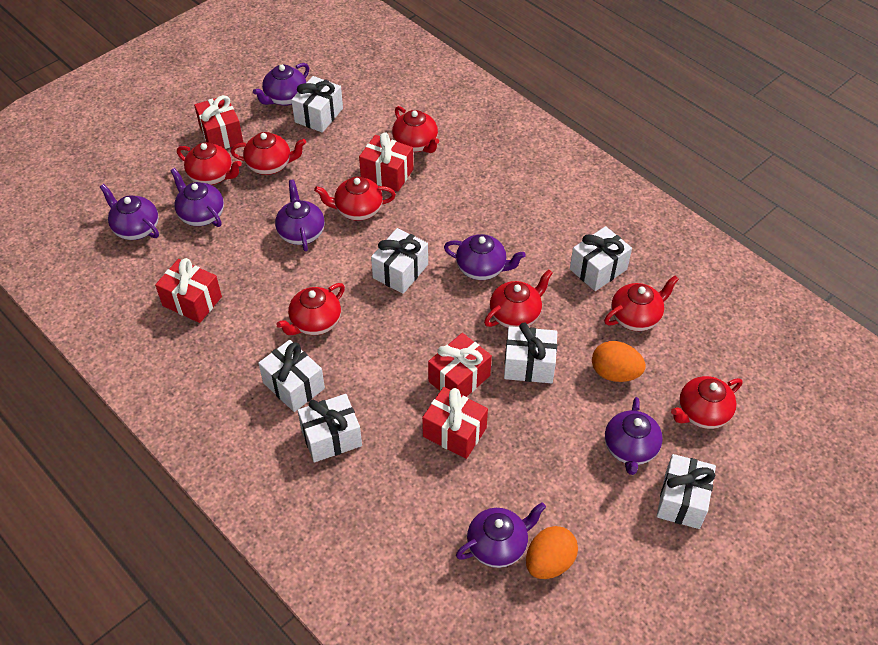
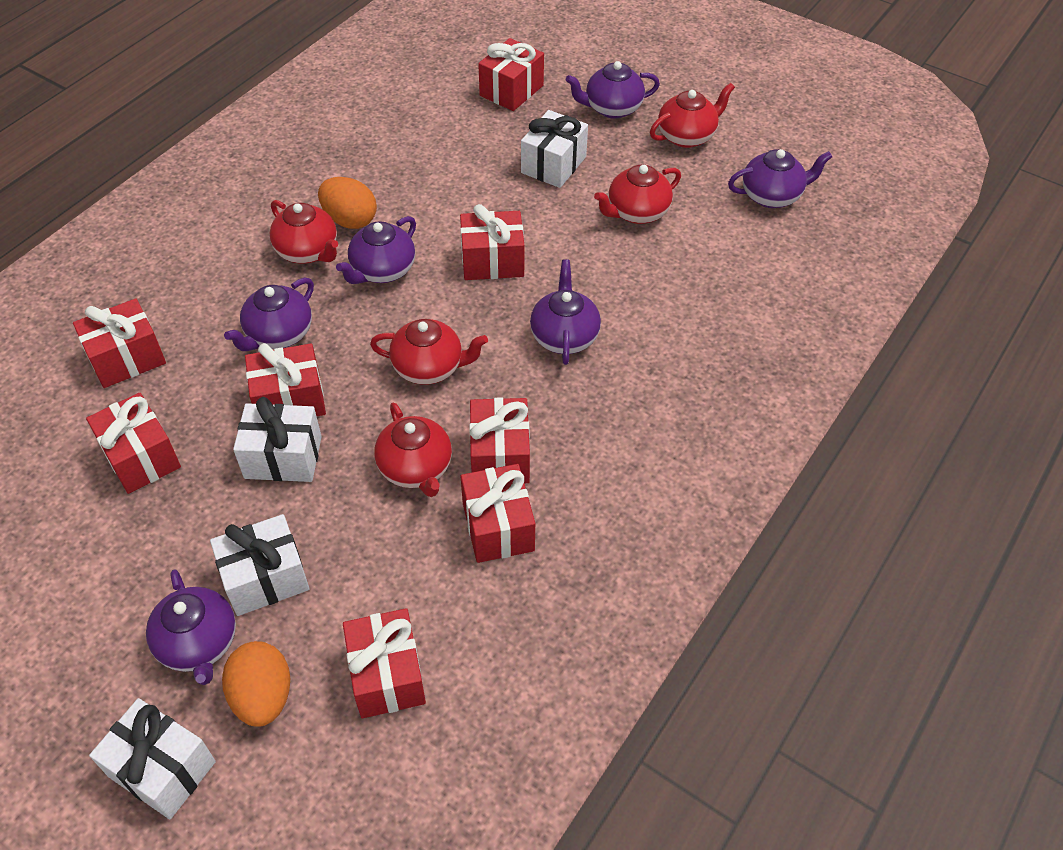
purple teapot: 7 -> 6
red gift: 5 -> 8
red teapot: 8 -> 5
white gift: 7 -> 4

